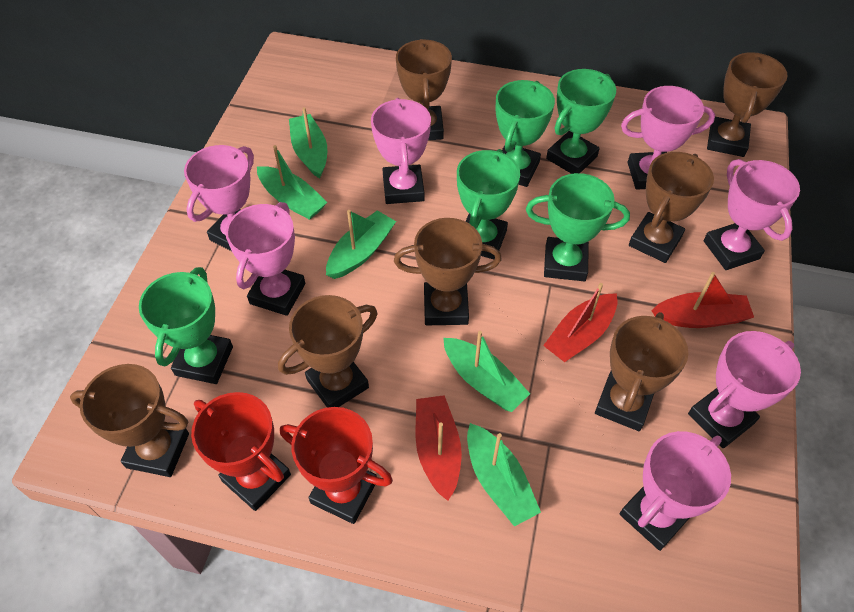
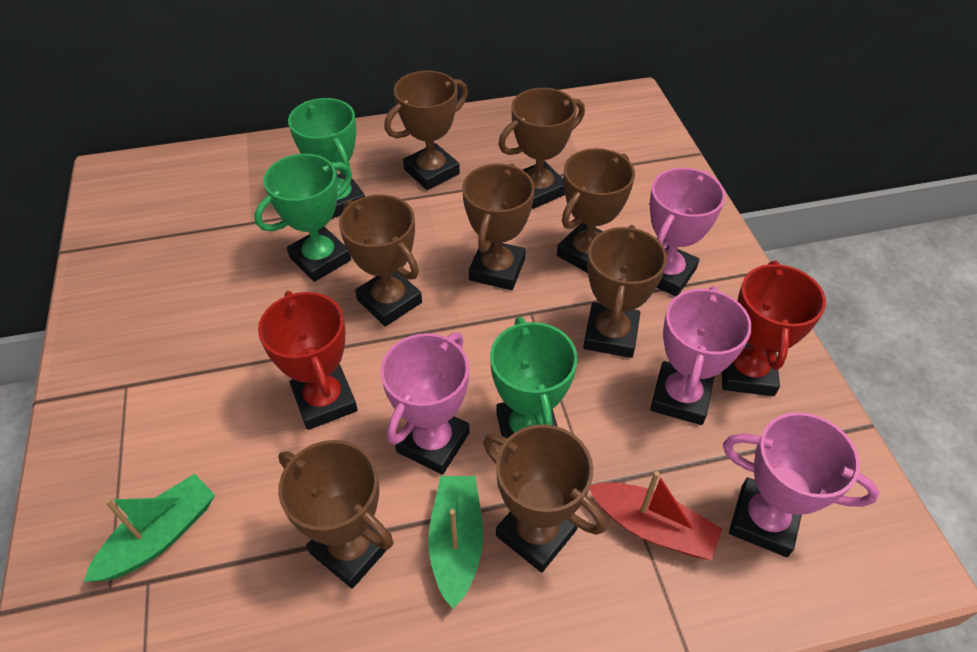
brown trophy: 7 -> 8
green boat: 5 -> 2
green trophy: 5 -> 3
pink trophy: 7 -> 4
red boat: 3 -> 1

